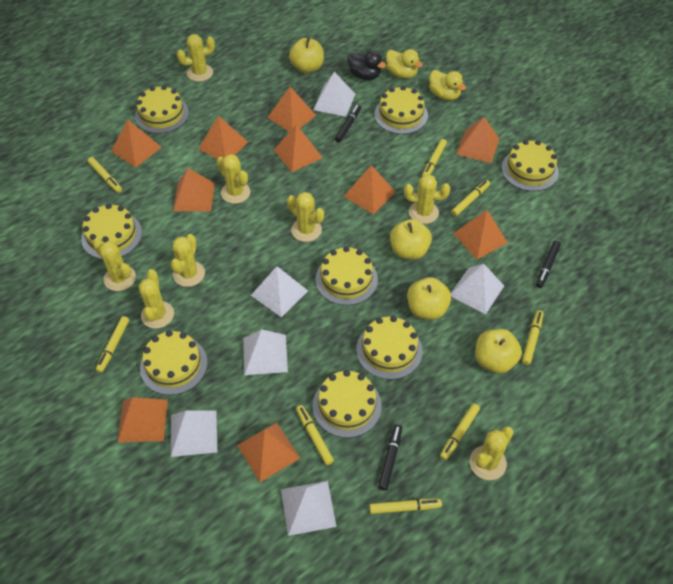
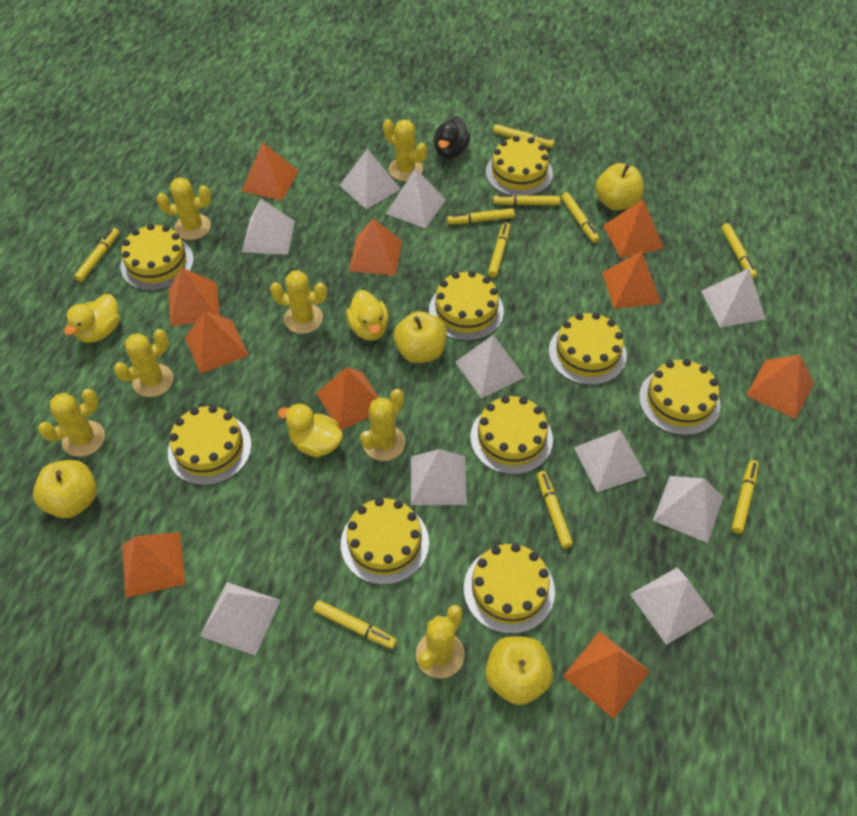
black marker: 3 -> 0
white pyramid: 6 -> 10
yellow cactus: 8 -> 7
yellow cake: 8 -> 9
yellow duck: 2 -> 3
yellow marker: 8 -> 10

